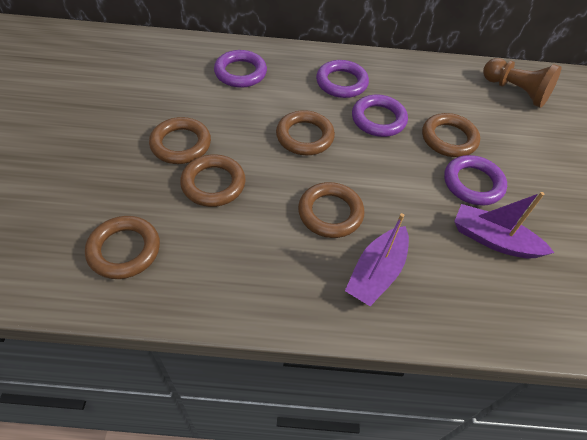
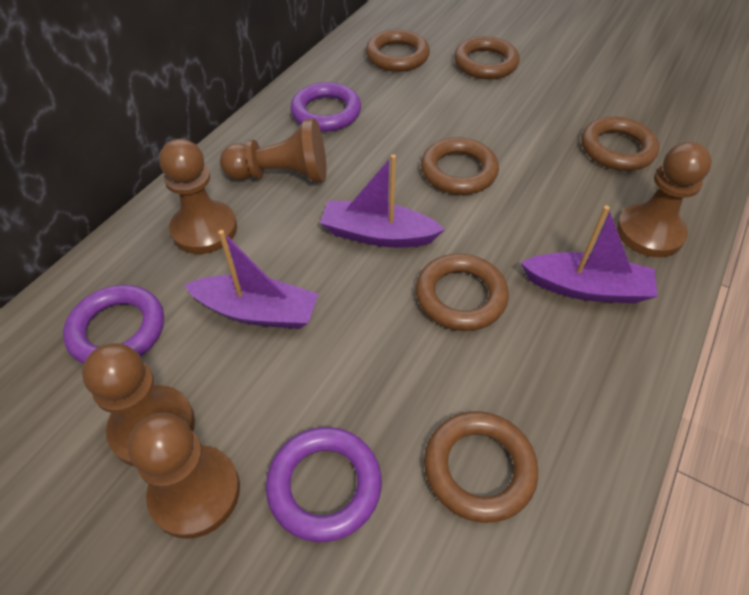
brown pawn: 1 -> 5
purple boat: 2 -> 3
purple ring: 4 -> 3

